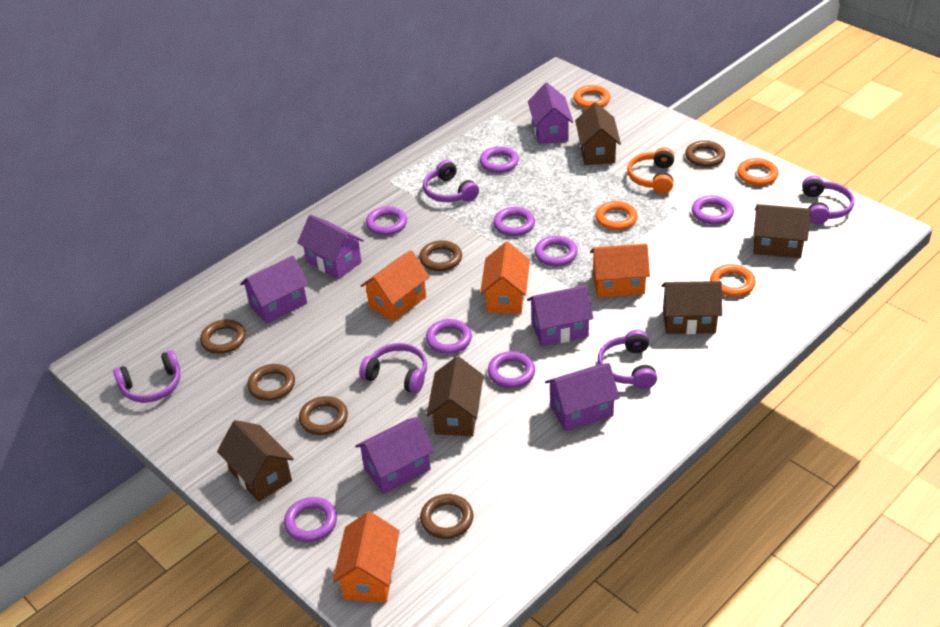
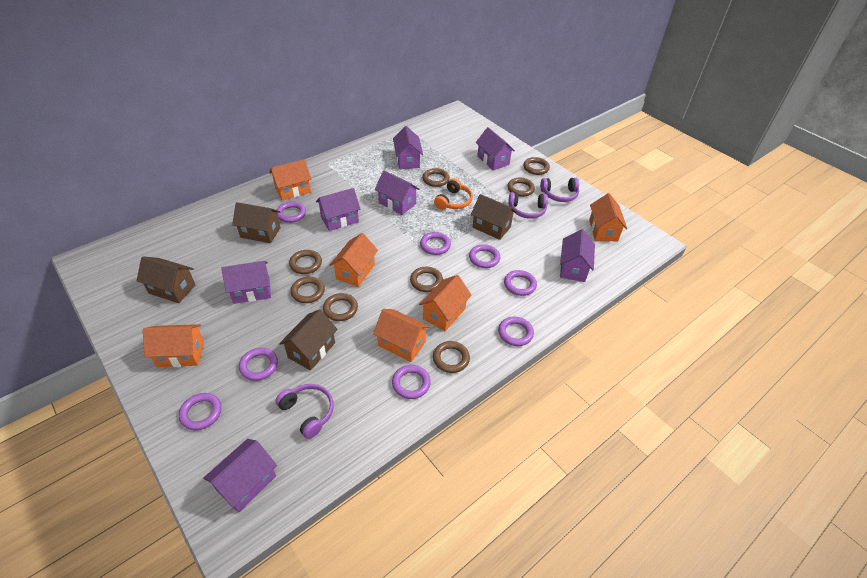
brown house: 5 -> 4
brown ring: 6 -> 8
orange house: 4 -> 6
orange ring: 4 -> 0
purple headphones: 5 -> 3
purple house: 6 -> 7

